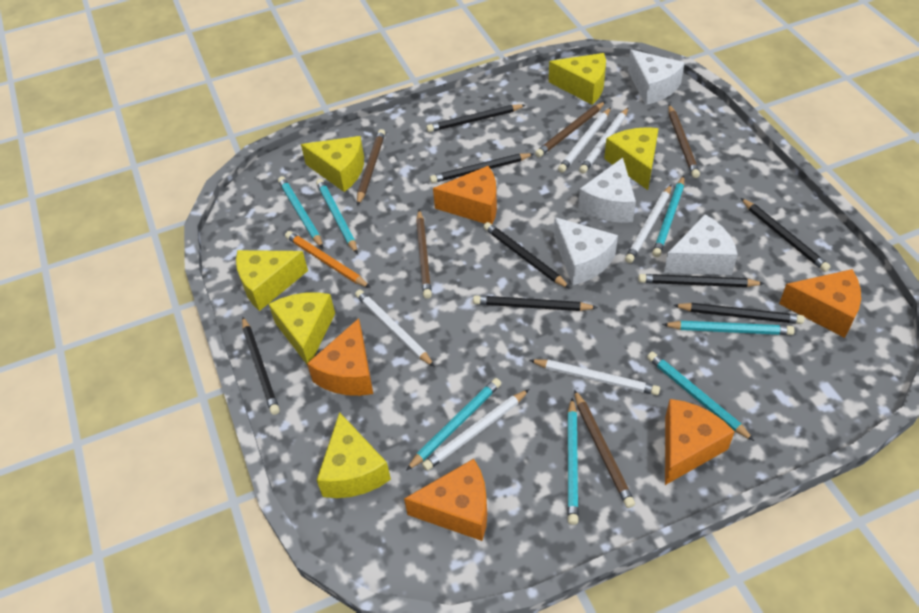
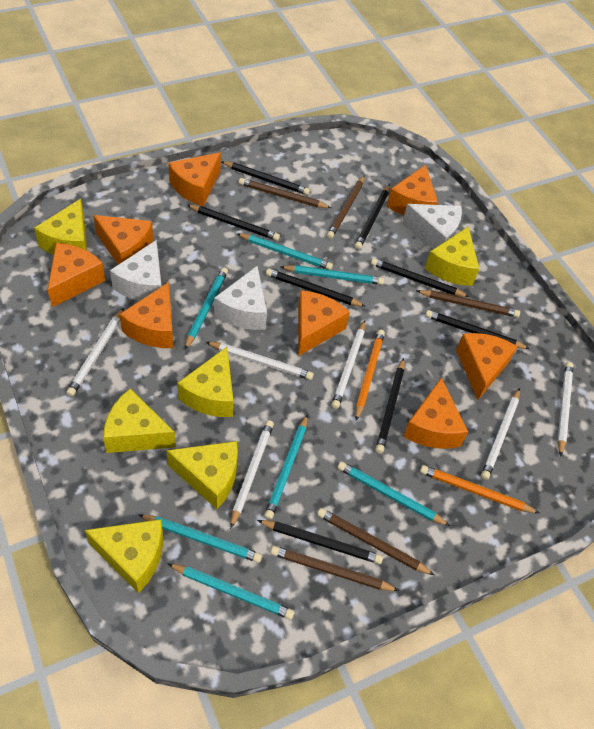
orange cheese: 5 -> 8
orange pencil: 1 -> 2
white cheese: 4 -> 3

